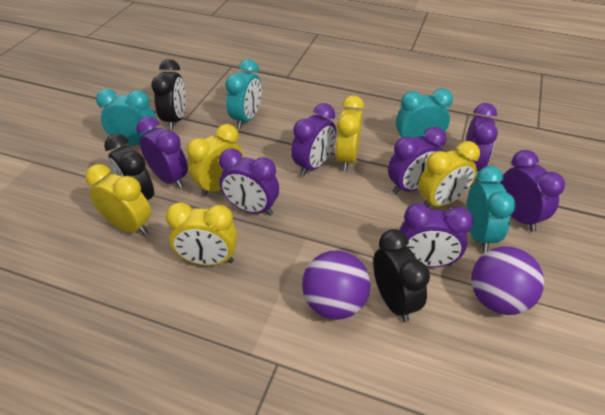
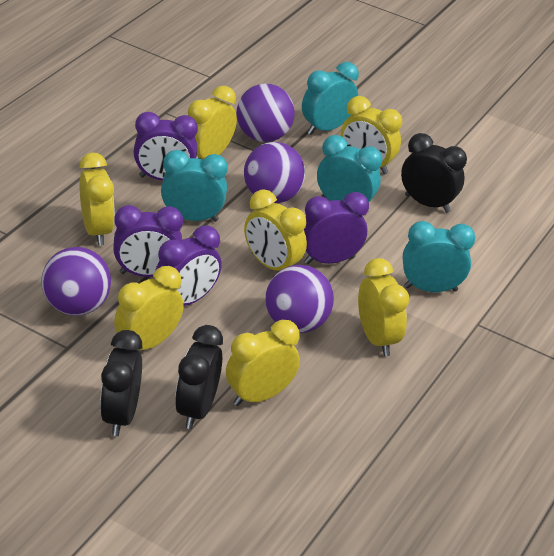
purple ball: 2 -> 4
purple clock: 7 -> 4
yellow clock: 5 -> 7

